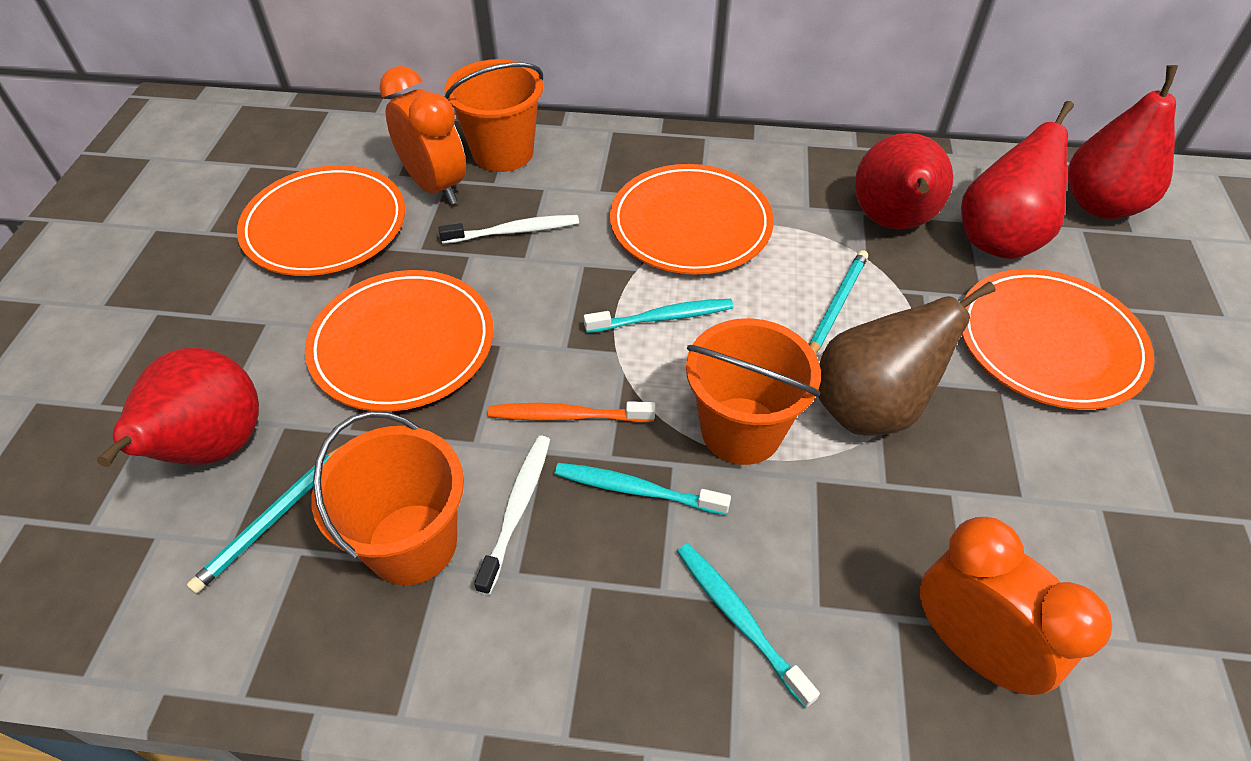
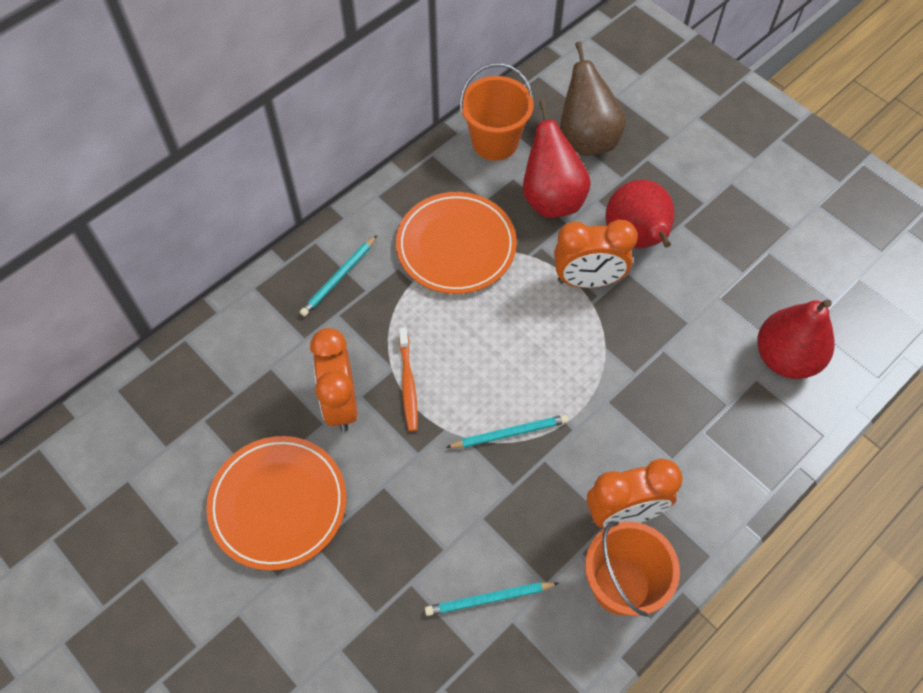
orange bucket: 3 -> 2
orange clock: 2 -> 3
orange plate: 4 -> 2
red pear: 4 -> 3
turquoise pencil: 2 -> 3
turquoise toothbrush: 3 -> 0
white toothbrush: 2 -> 0

